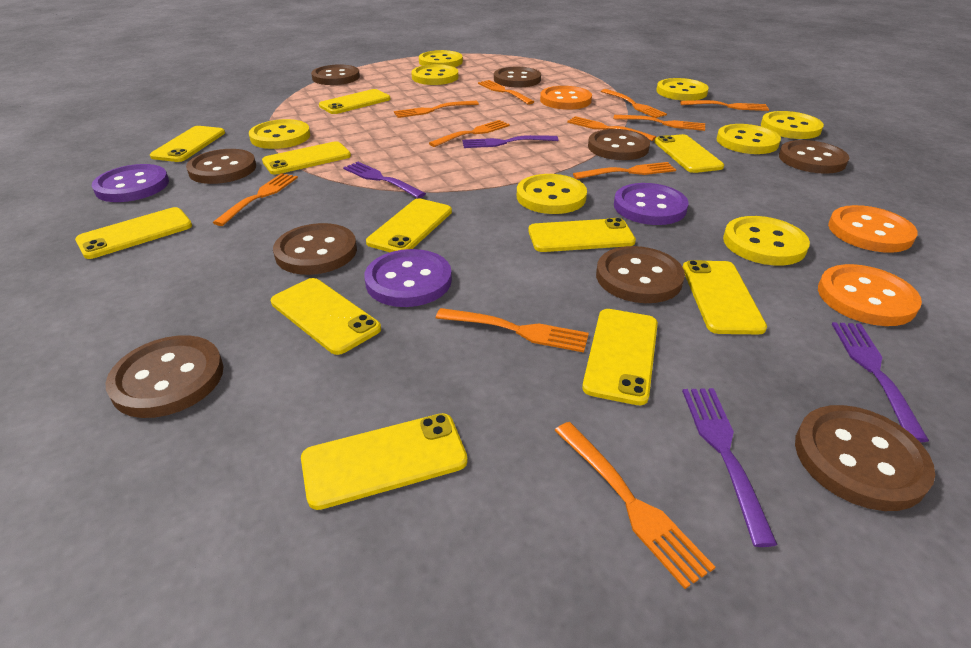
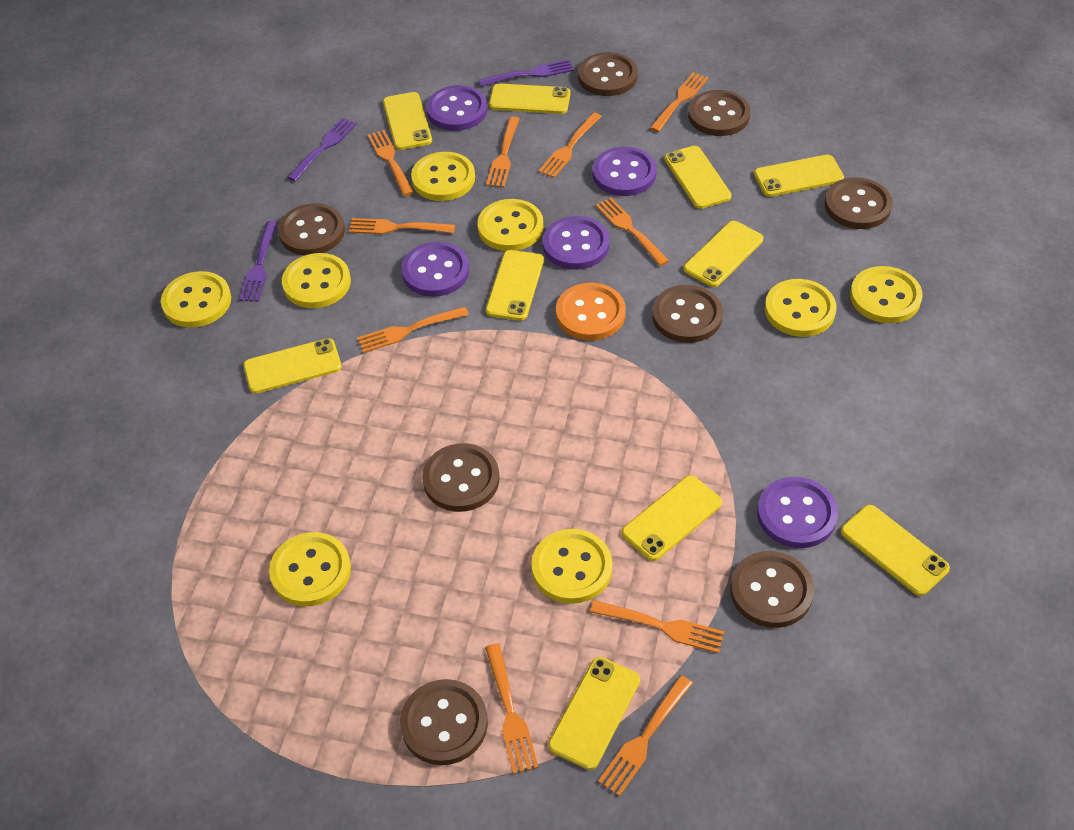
brown button: 9 -> 8
orange button: 3 -> 1
orange fork: 11 -> 10
purple button: 3 -> 5
purple fork: 4 -> 3
yellow phone: 11 -> 10

